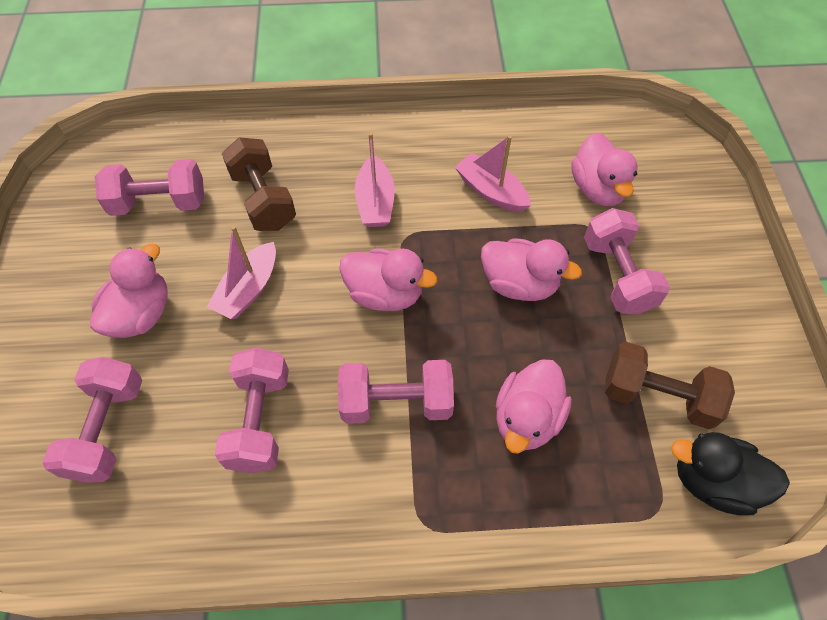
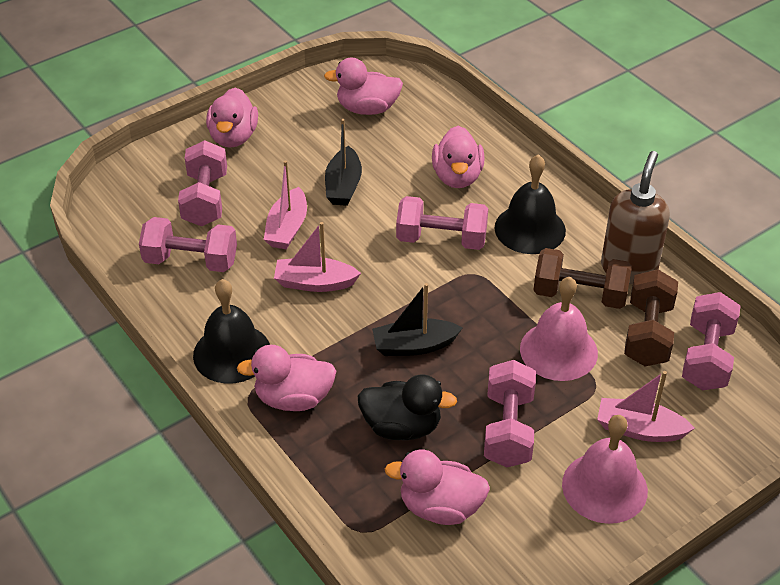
black bell: 0 -> 2
black boat: 0 -> 2
brown soap dispenser: 0 -> 1
pink bell: 0 -> 2

